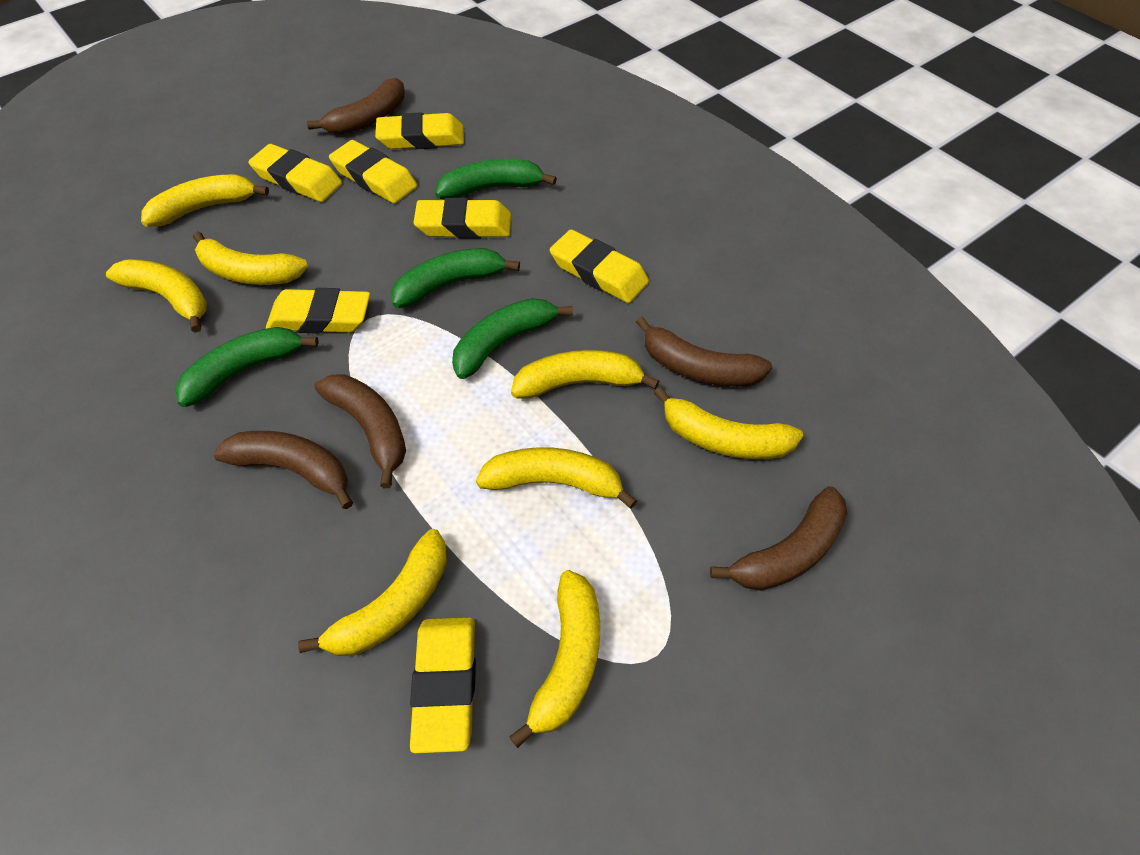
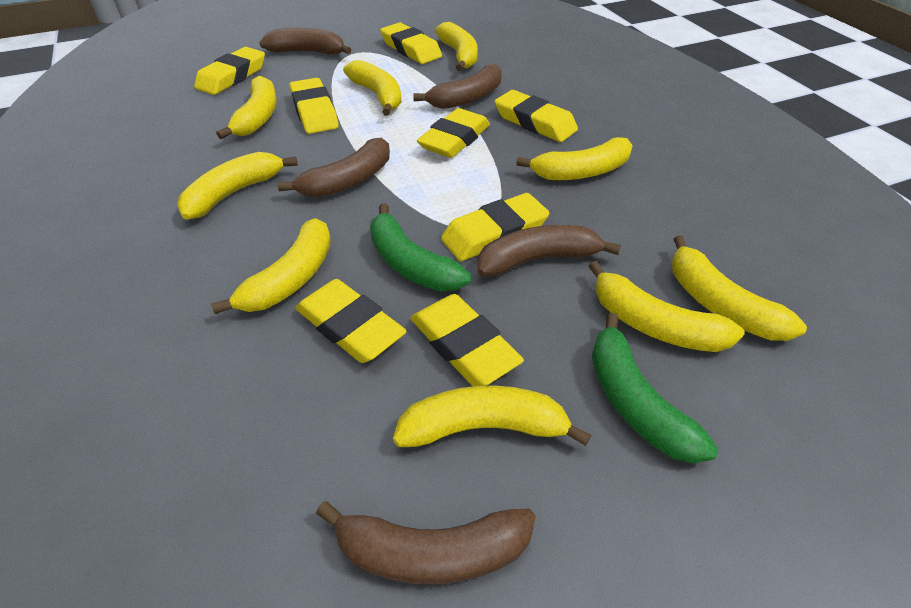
green banana: 4 -> 2
yellow banana: 8 -> 9
yellow eraser: 7 -> 8

